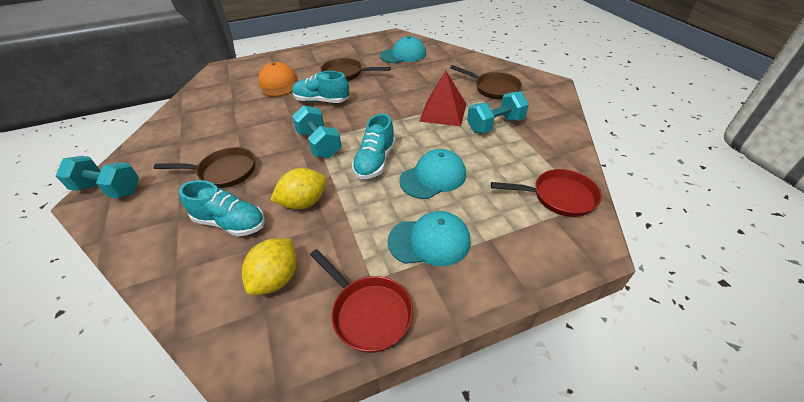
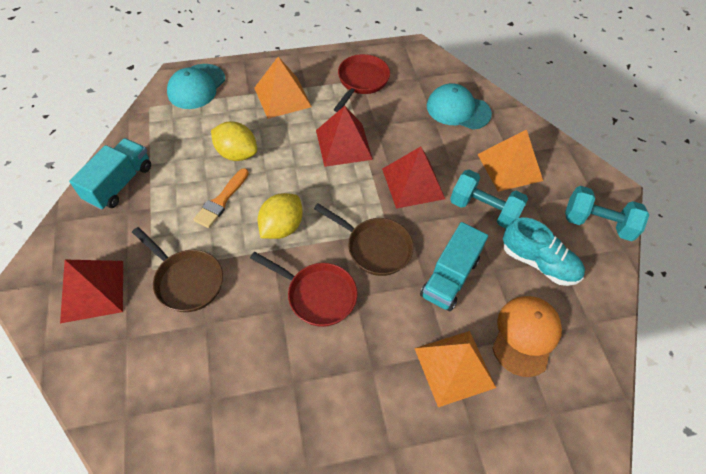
brown pan: 3 -> 2
orange brush: 0 -> 1
orange pyramid: 0 -> 3
red pyramid: 1 -> 3
turquoise cap: 3 -> 2
turquoise dumbbell: 3 -> 2
turquoise shoe: 3 -> 1
turquoise truck: 0 -> 2

